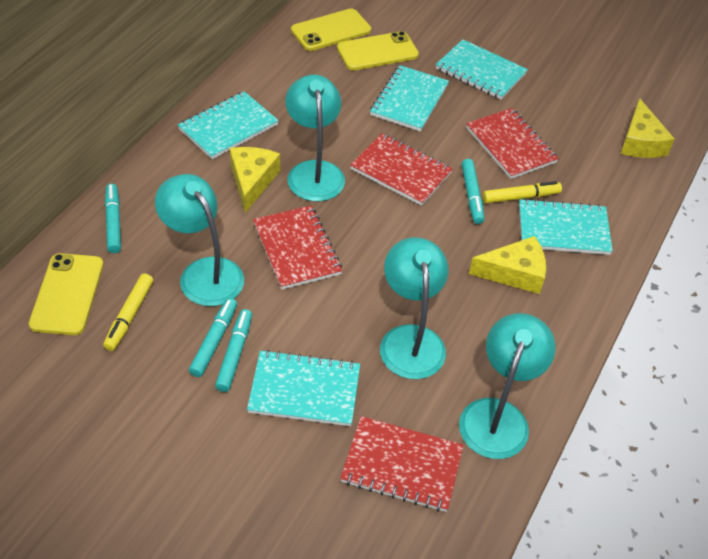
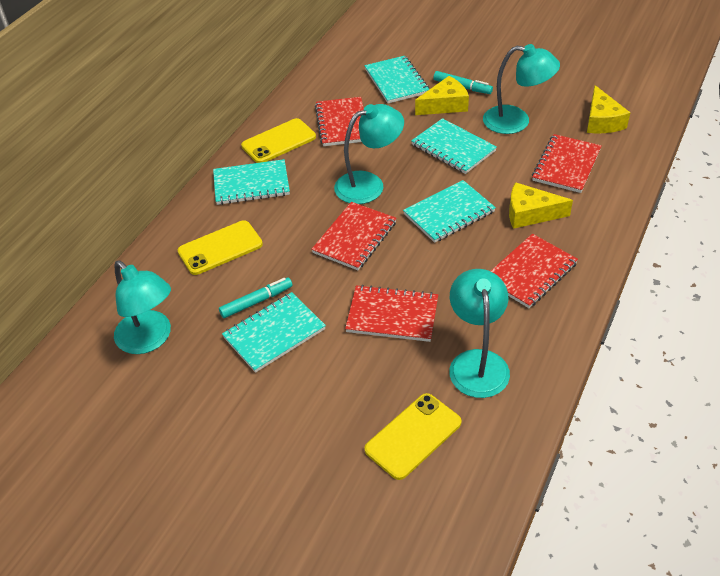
red notebook: 4 -> 5
turquoise marker: 4 -> 2
yellow marker: 2 -> 0

